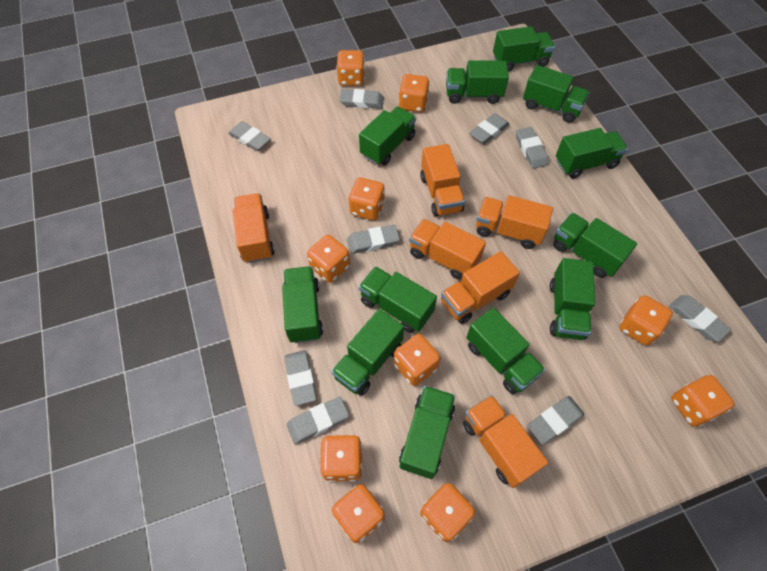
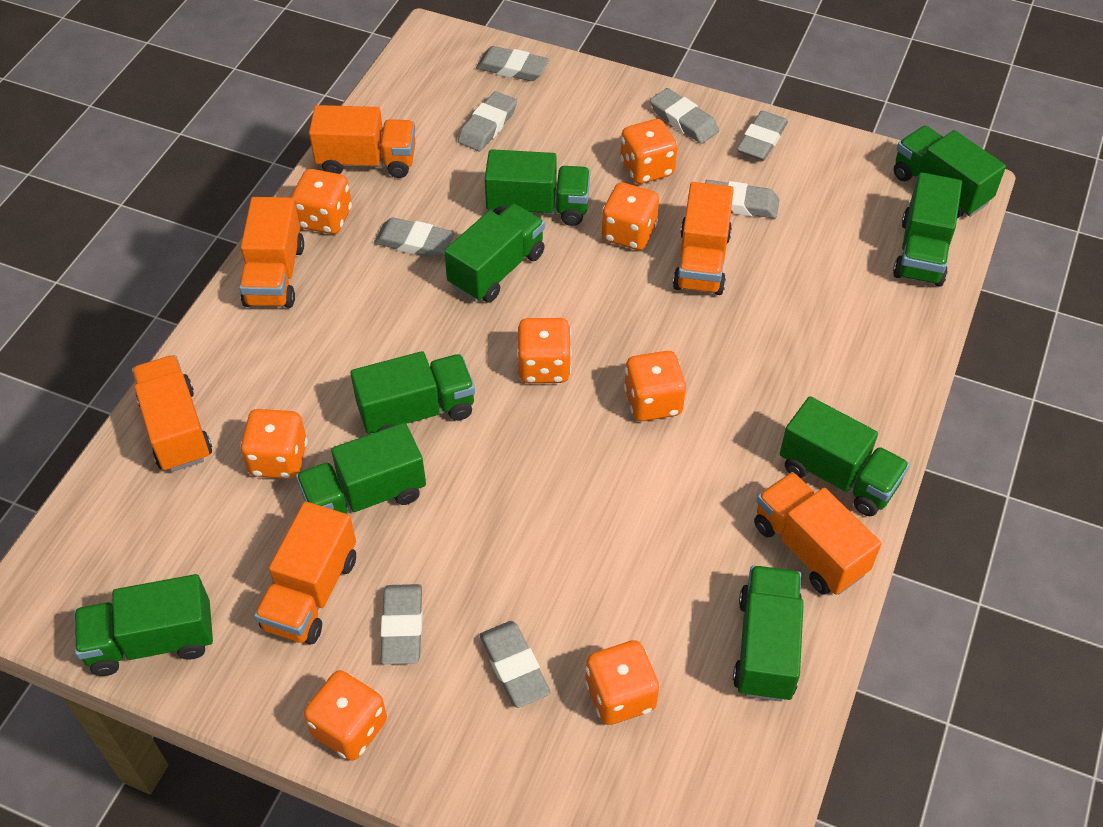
green truck: 12 -> 9
grey eraser: 9 -> 8
orange dice: 10 -> 8

